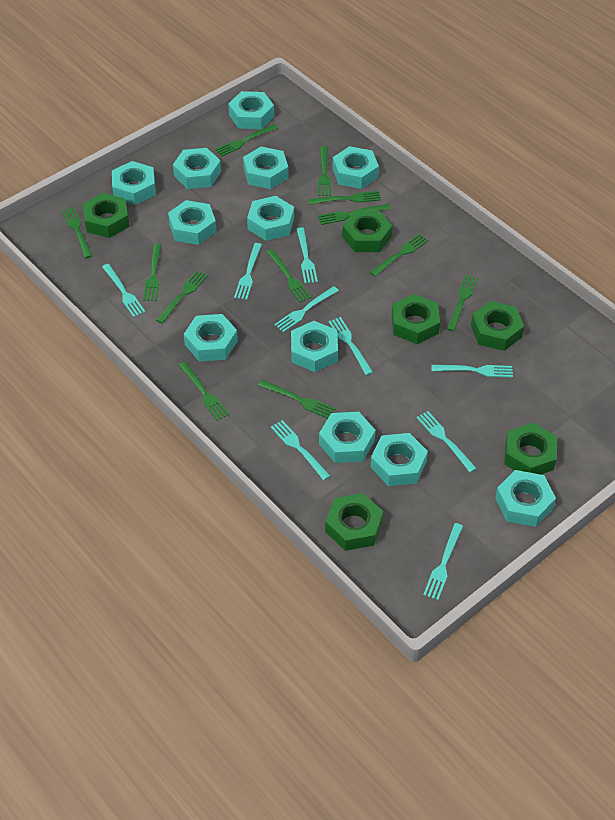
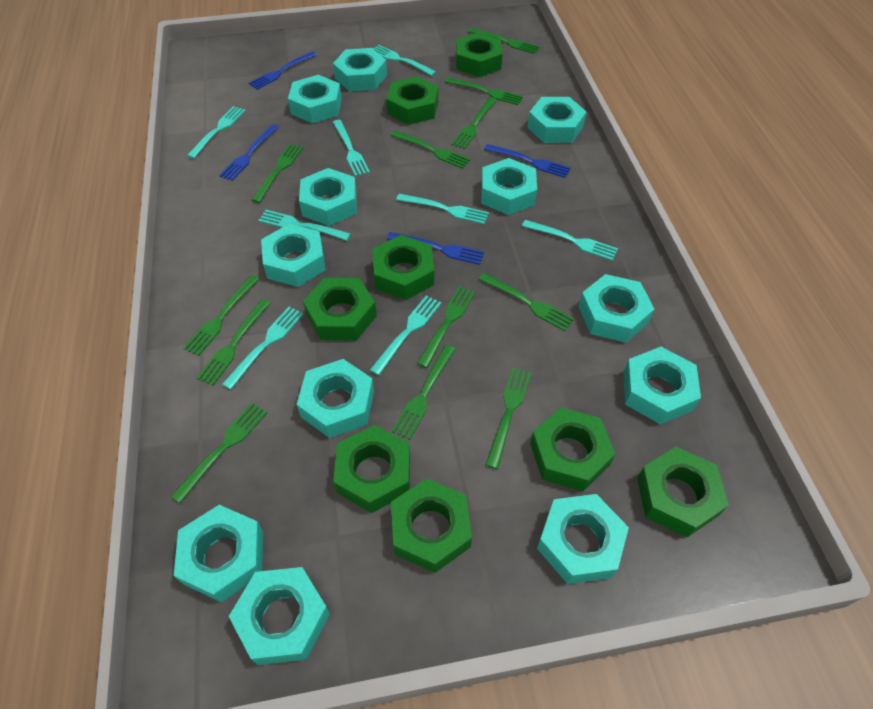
blue fork: 0 -> 4
green nut: 6 -> 8
turquoise fork: 9 -> 8

